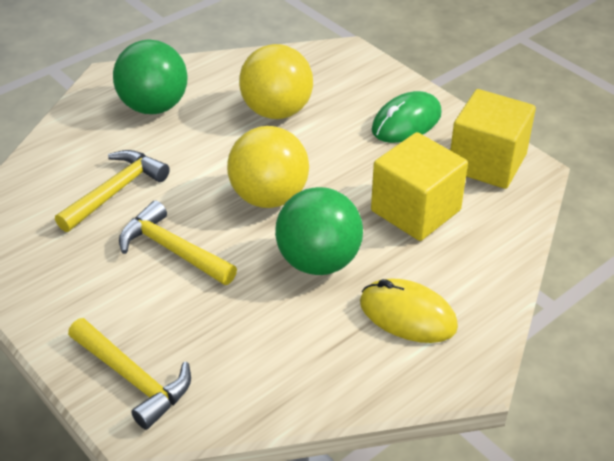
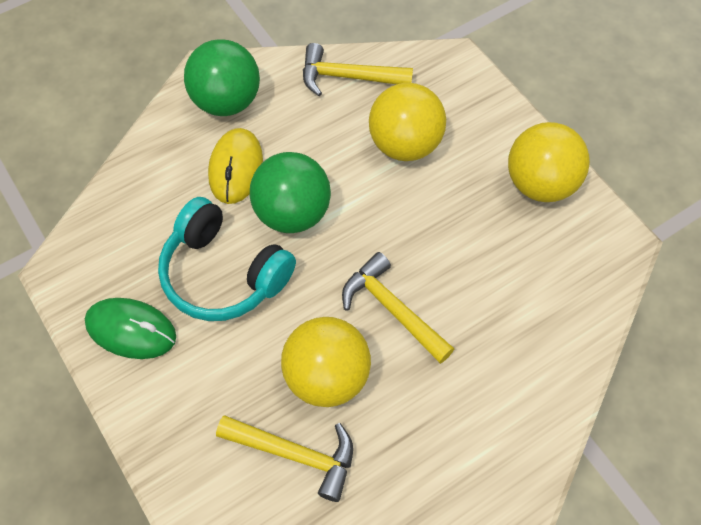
turquoise headphones: 0 -> 1
yellow ball: 2 -> 3
yellow cube: 2 -> 0

